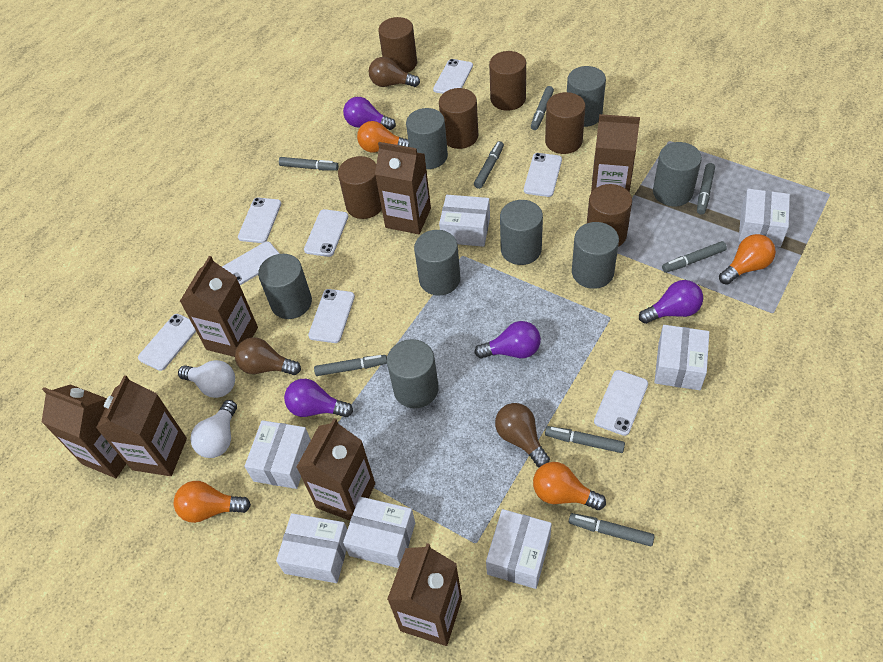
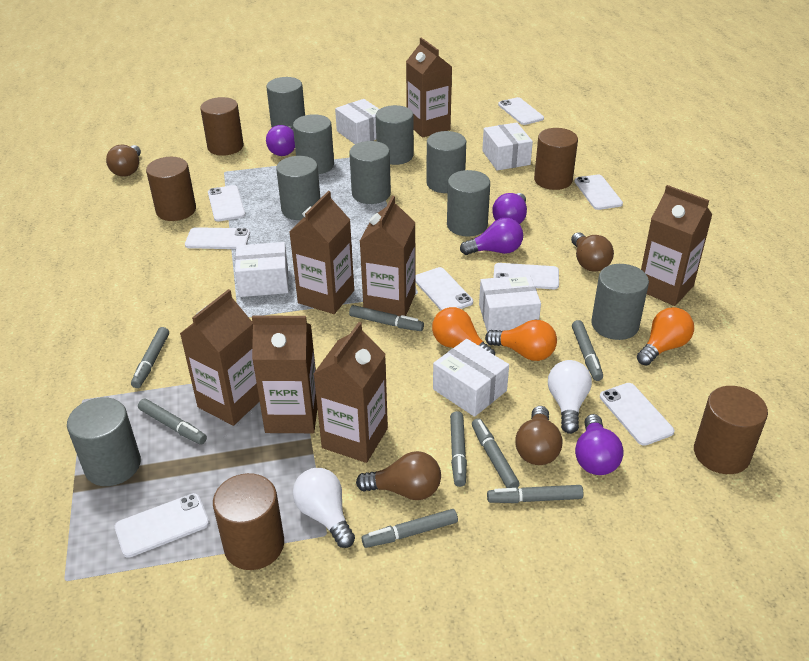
brown cylinder: 6 -> 5
brown light bulb: 3 -> 4
grey cylinder: 8 -> 9
orange light bulb: 4 -> 3
white box: 7 -> 5

